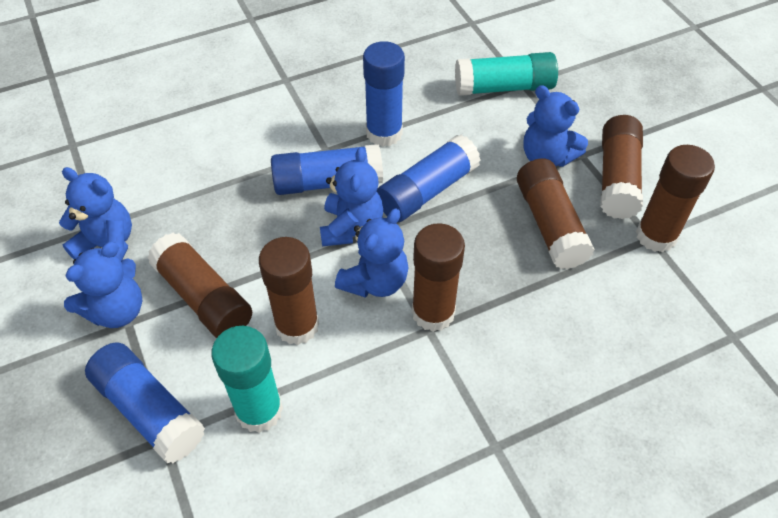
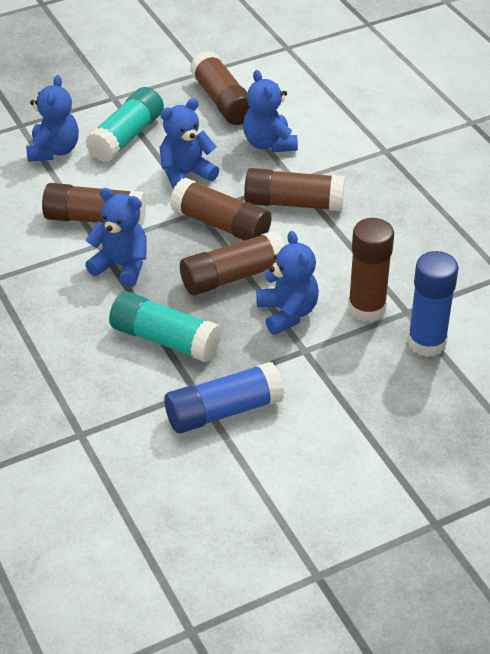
blue glue stick: 4 -> 2

